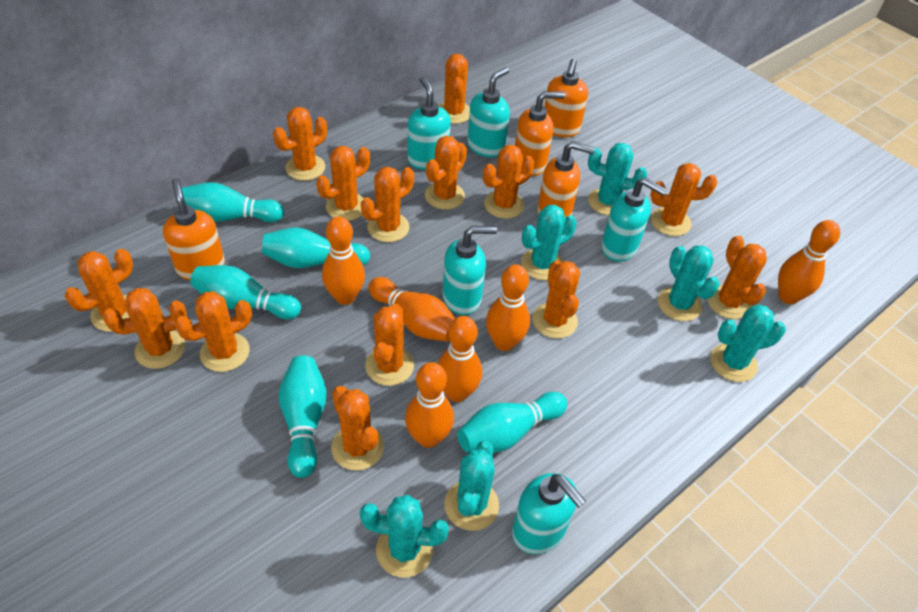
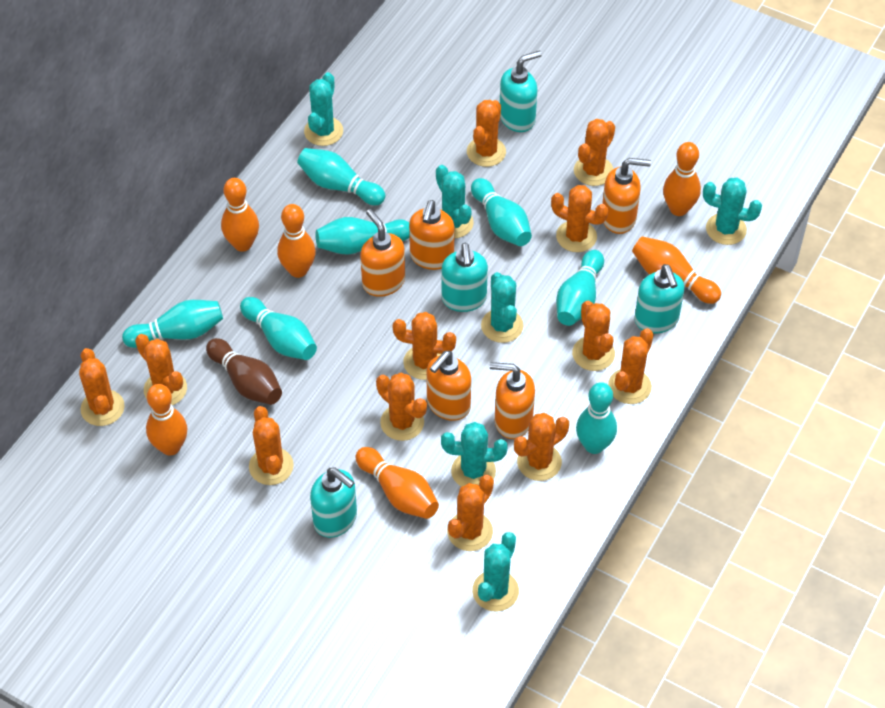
brown bowling pin: 0 -> 1
orange cactus: 14 -> 12
orange soap dispenser: 4 -> 5
turquoise bowling pin: 5 -> 7
turquoise soap dispenser: 5 -> 4

